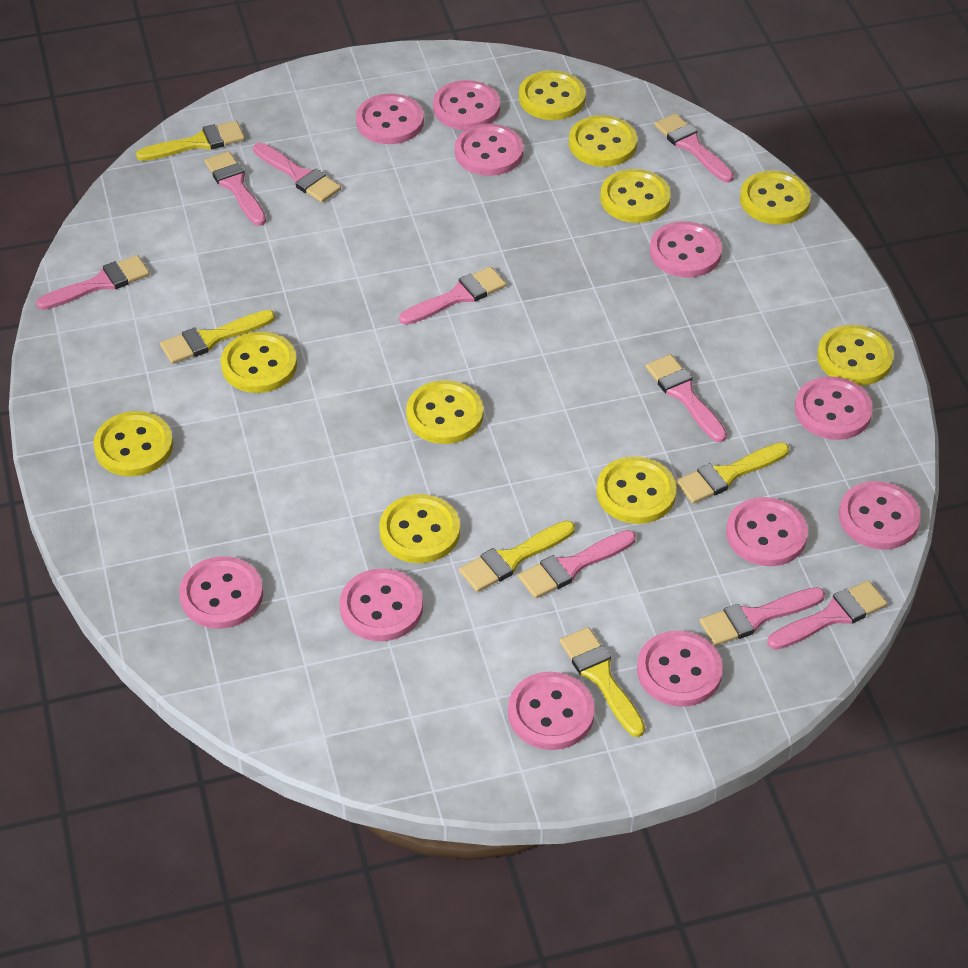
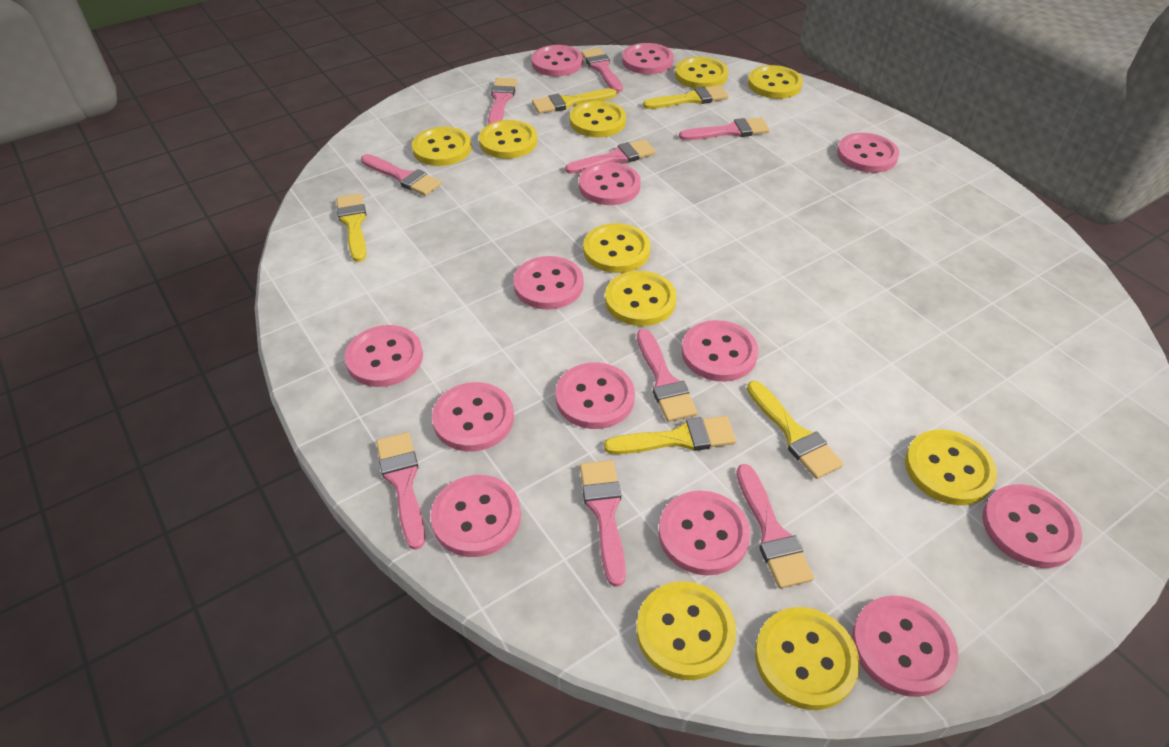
pink button: 11 -> 13

